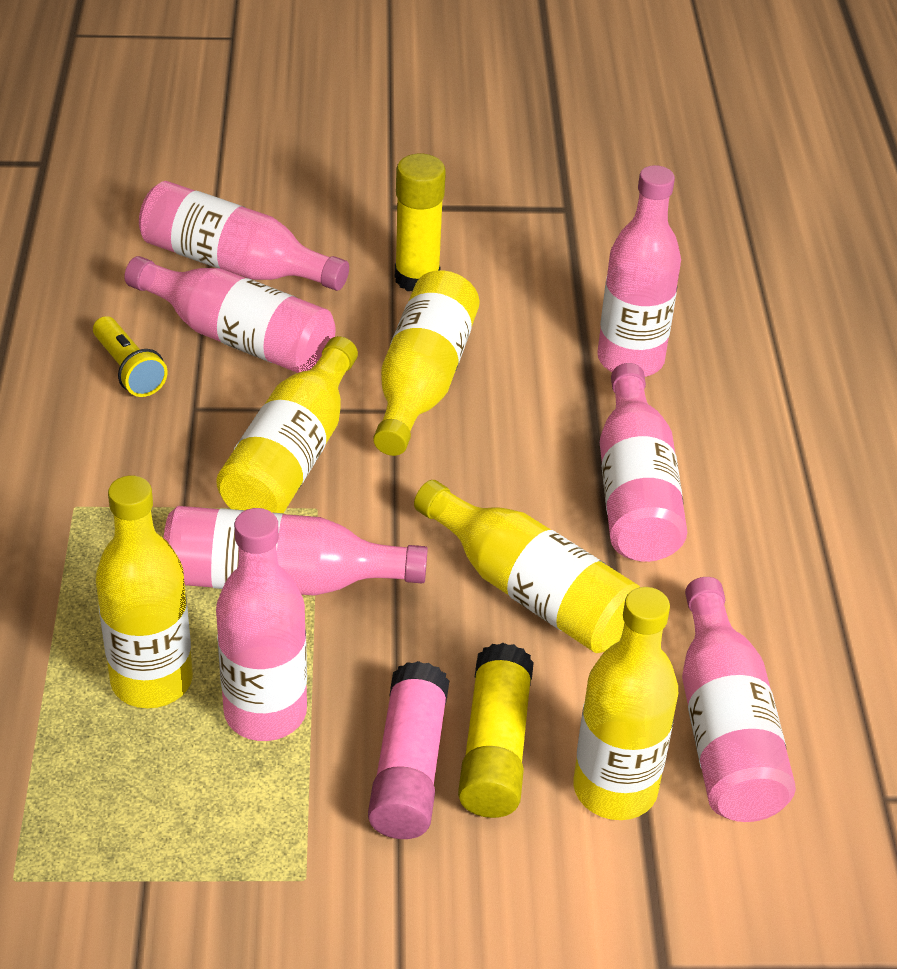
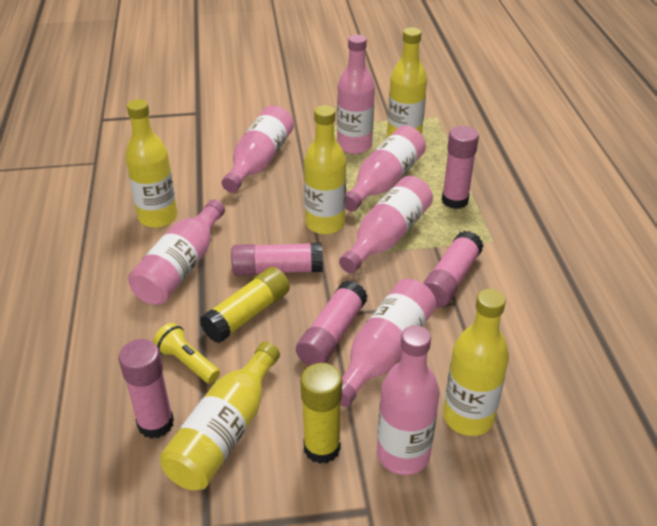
pink glue stick: 1 -> 5

